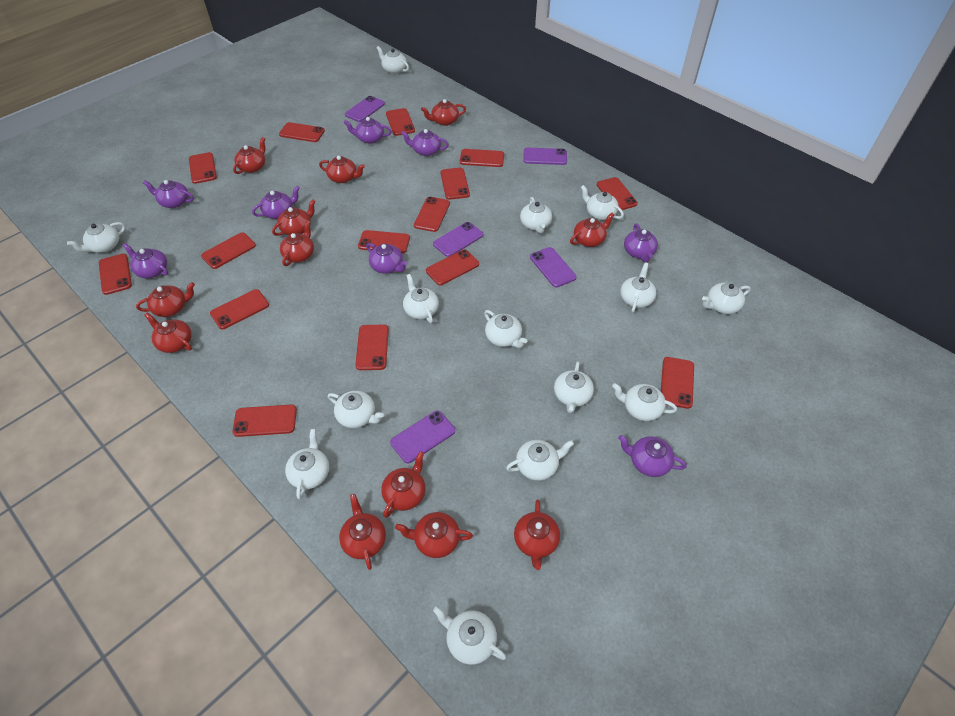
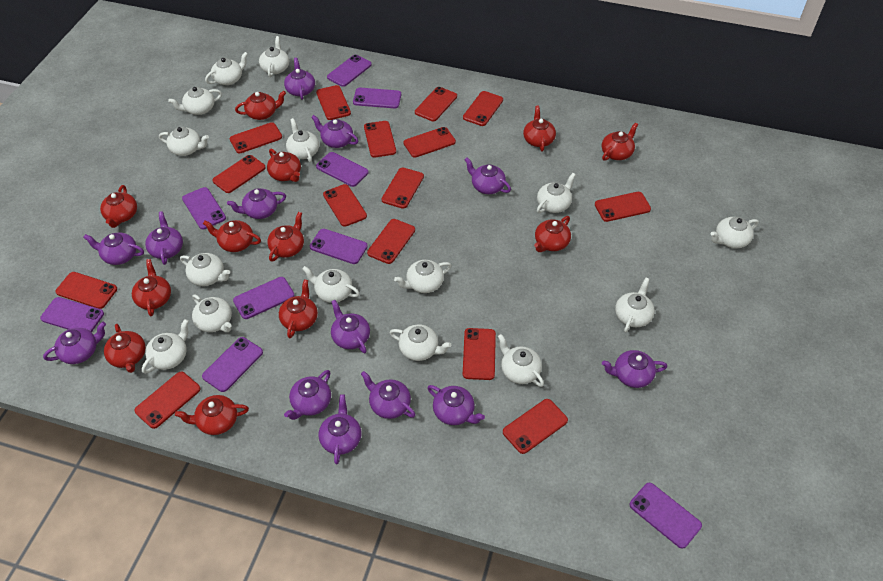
purple phone: 5 -> 9
purple teapot: 8 -> 13
white teapot: 14 -> 15

